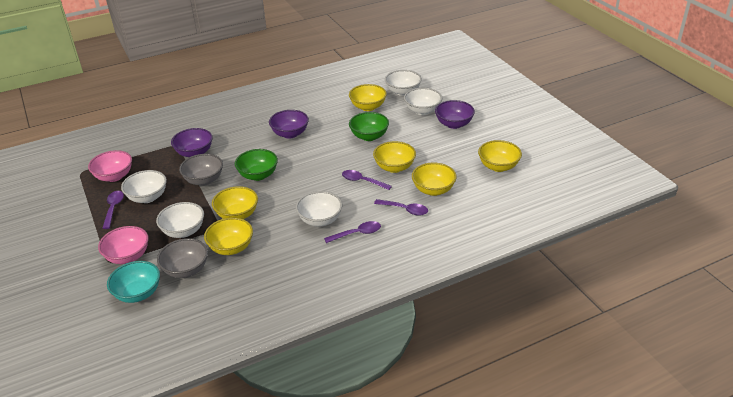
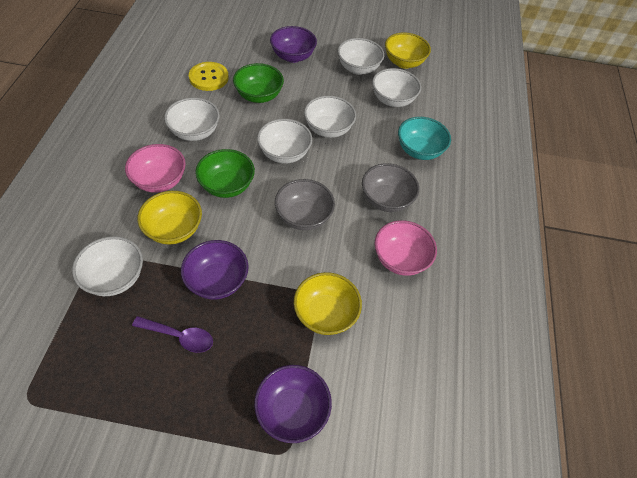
purple spoon: 4 -> 1
white bowl: 5 -> 6
yellow bowl: 6 -> 3
yellow button: 0 -> 1

